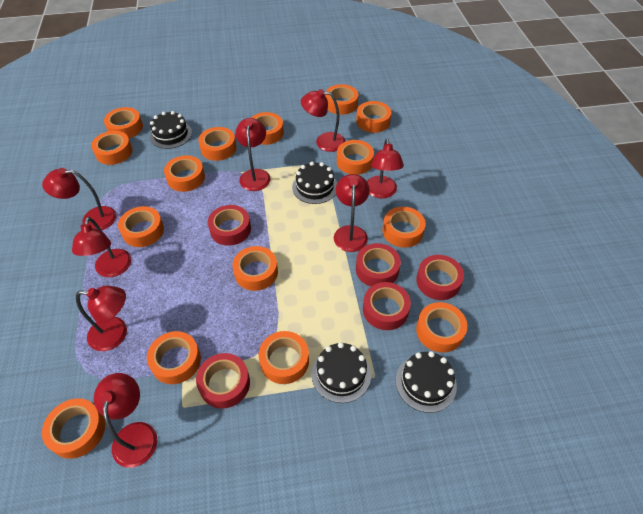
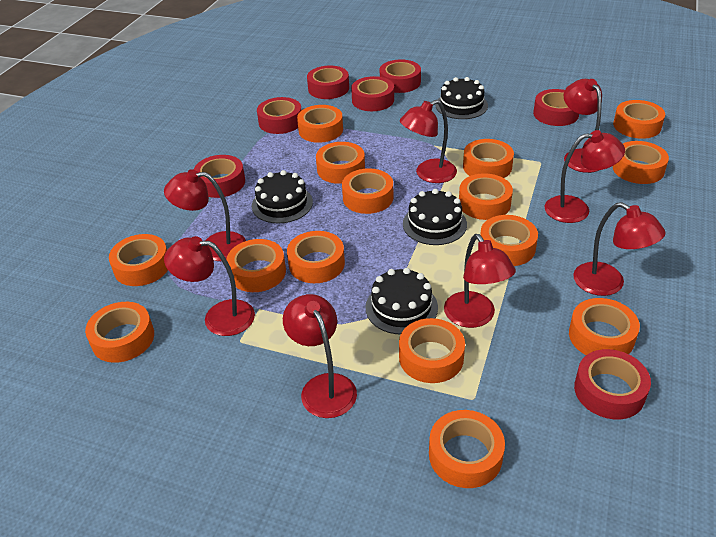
red tape: 5 -> 7

